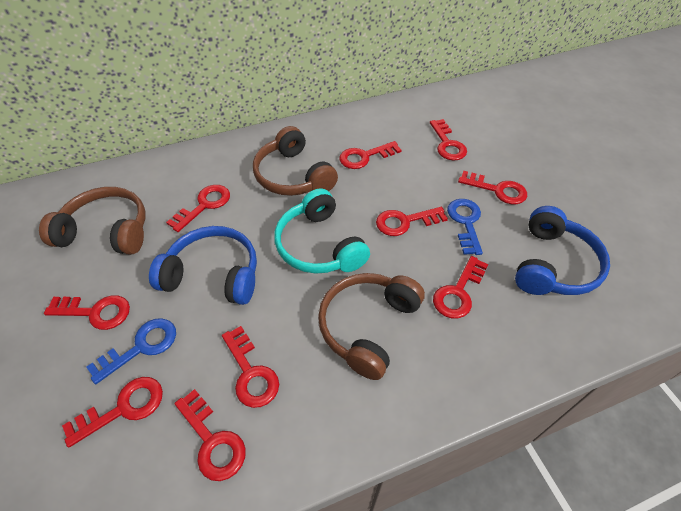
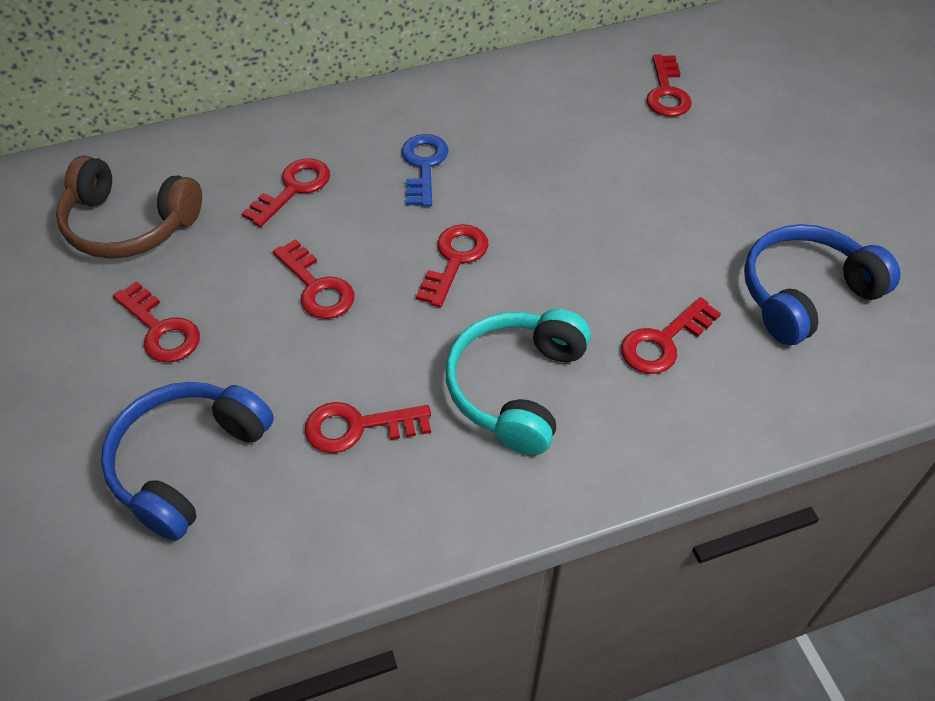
blue key: 2 -> 1
brown headphones: 3 -> 1
red key: 10 -> 7

